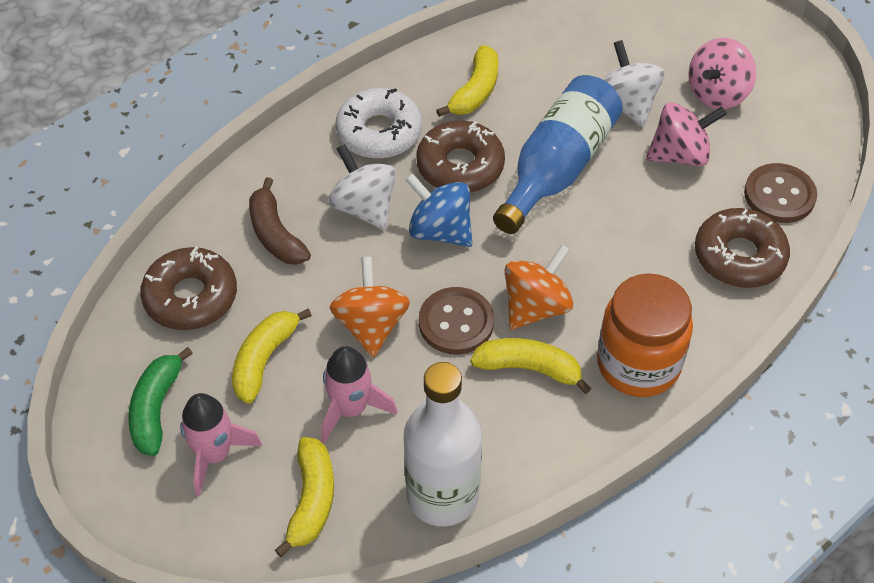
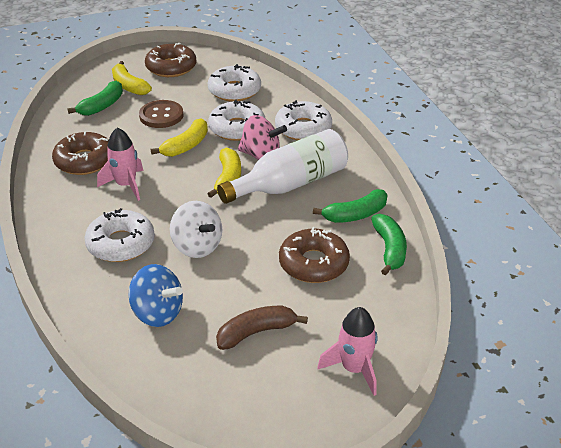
blue bottle: 1 -> 0
brown button: 2 -> 1
green banana: 1 -> 3
orange jar: 1 -> 0
orange spinning top: 2 -> 0
pink spinning top: 2 -> 1
white donut: 1 -> 4
white spinning top: 2 -> 1
yellow banana: 4 -> 3

